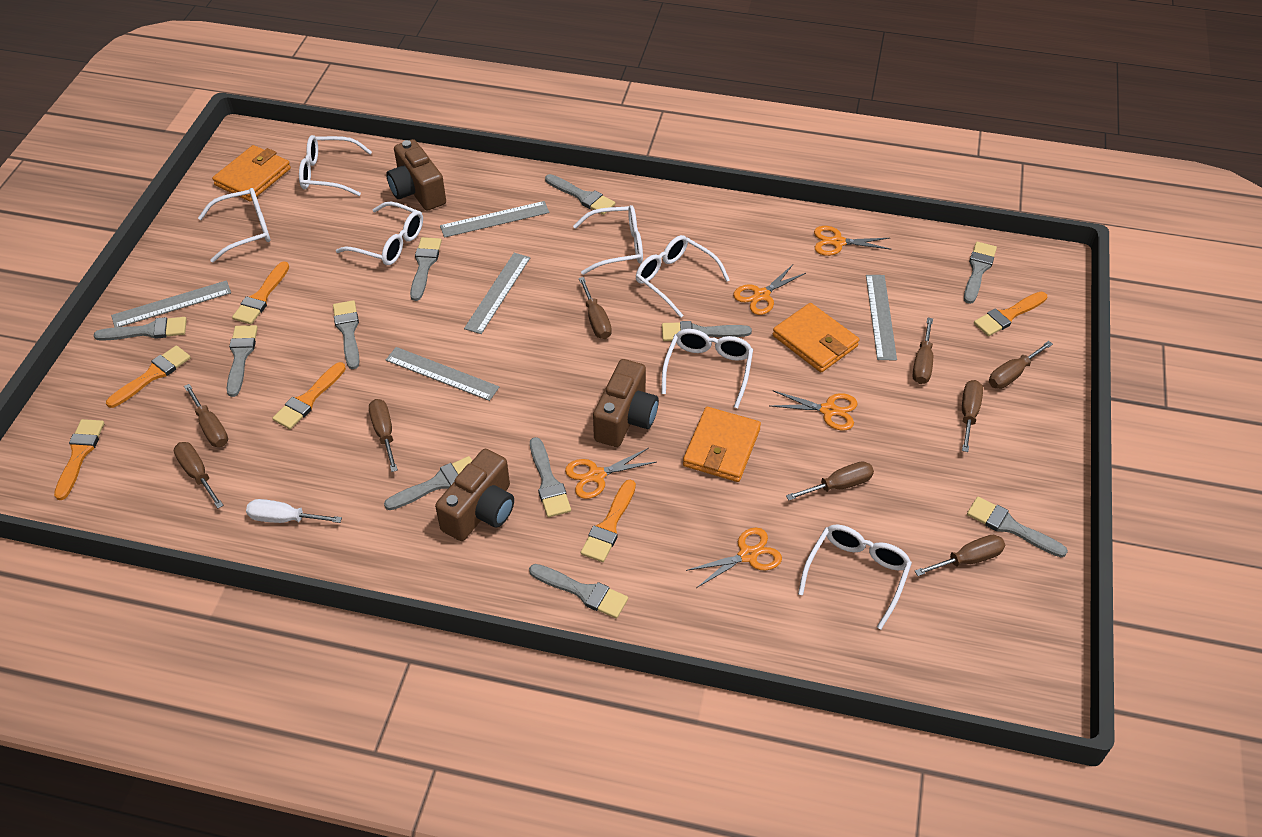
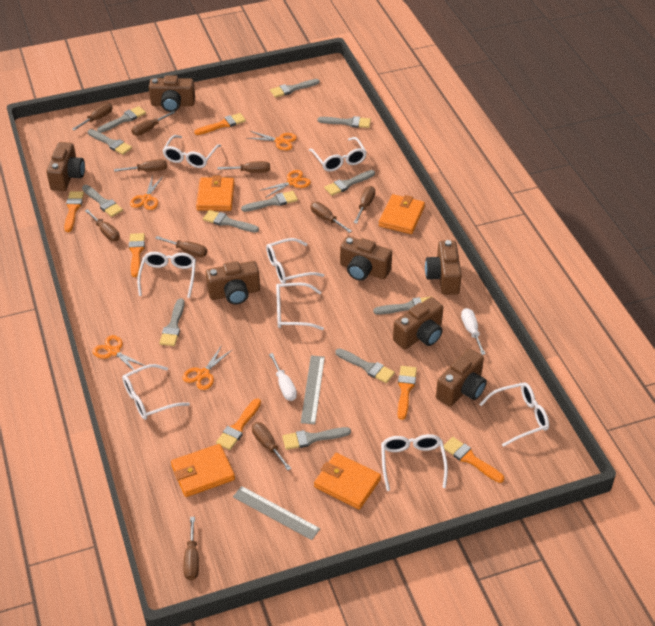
brown camera: 3 -> 7
brown screwdriver: 9 -> 10
grey brush: 11 -> 12
grey ruler: 5 -> 2
orange wallet: 3 -> 4
white glasses: 7 -> 8
white screwdriver: 1 -> 2

